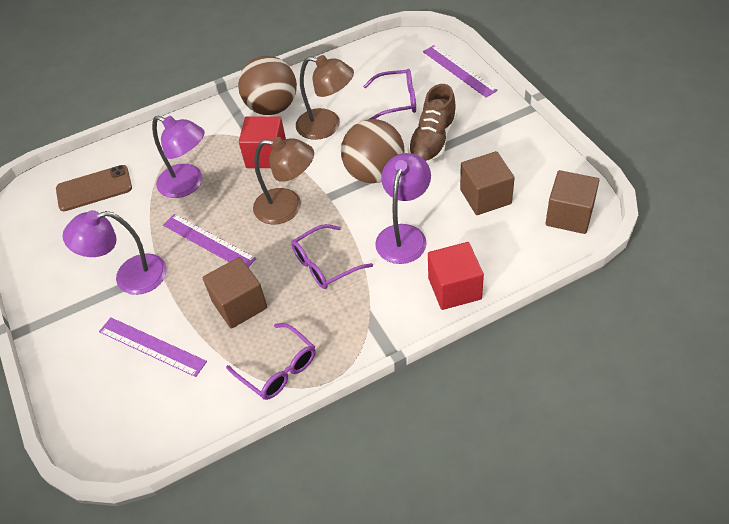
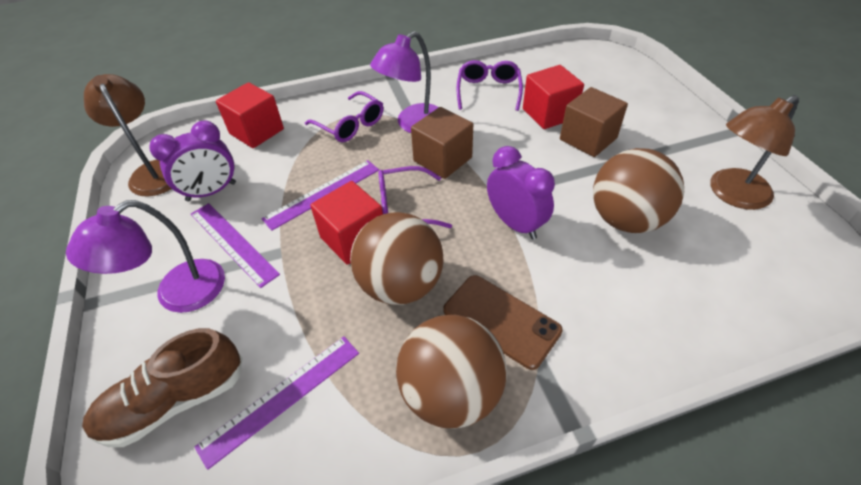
brown ball: 2 -> 3
brown cube: 3 -> 2
purple clock: 0 -> 2
purple lamp: 3 -> 2
red cube: 2 -> 3

